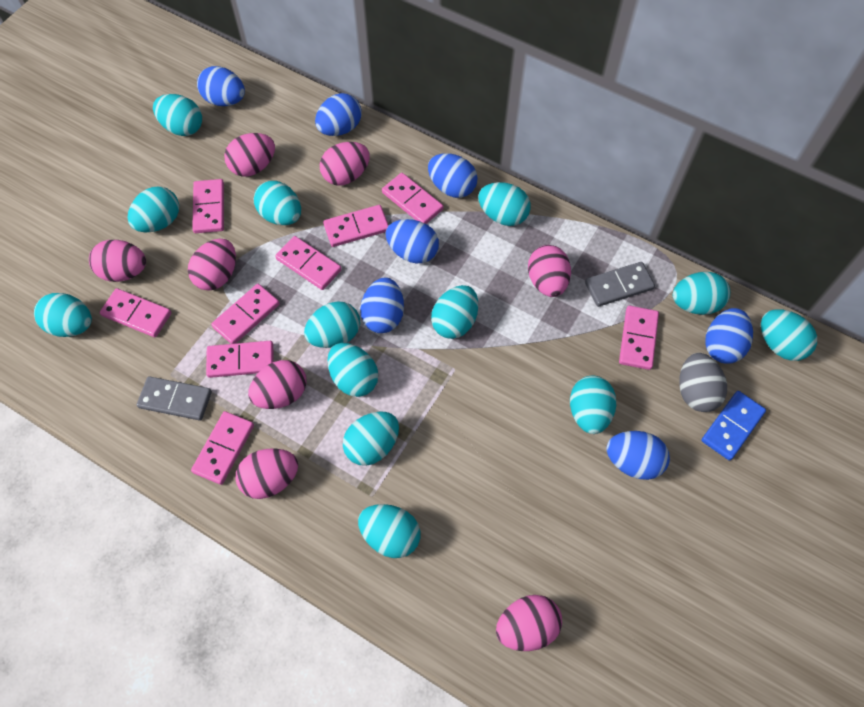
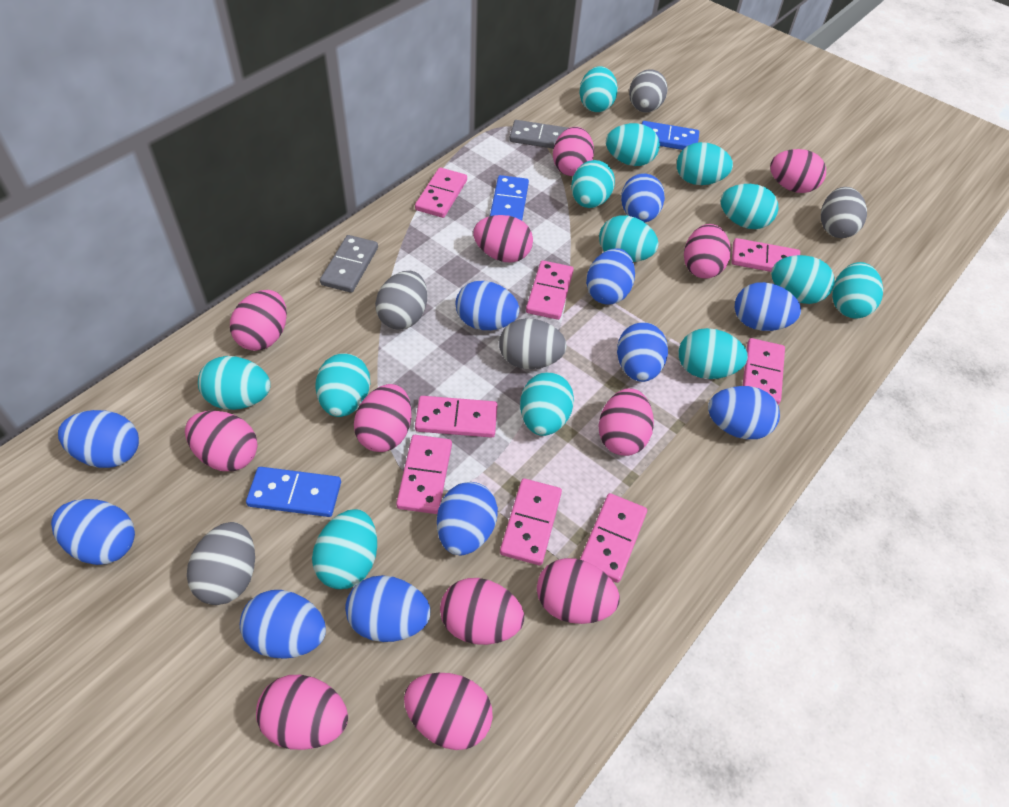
blue domino: 1 -> 3
blue egg: 7 -> 11
grey egg: 1 -> 5
pink domino: 9 -> 8
pink egg: 8 -> 12

